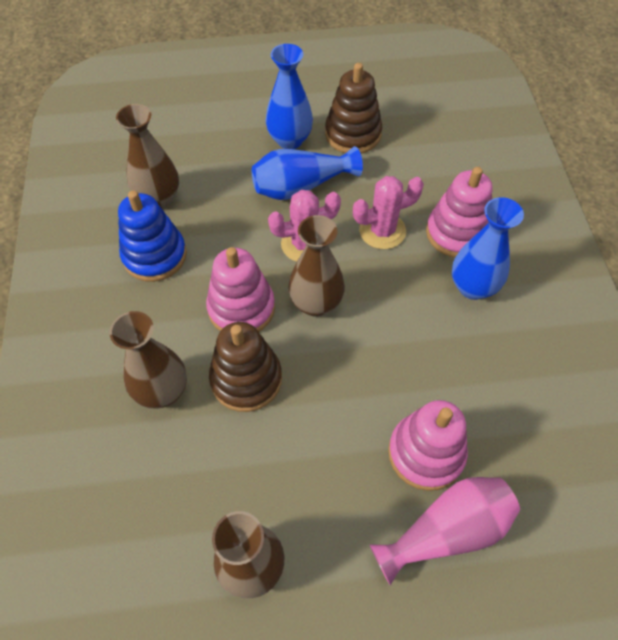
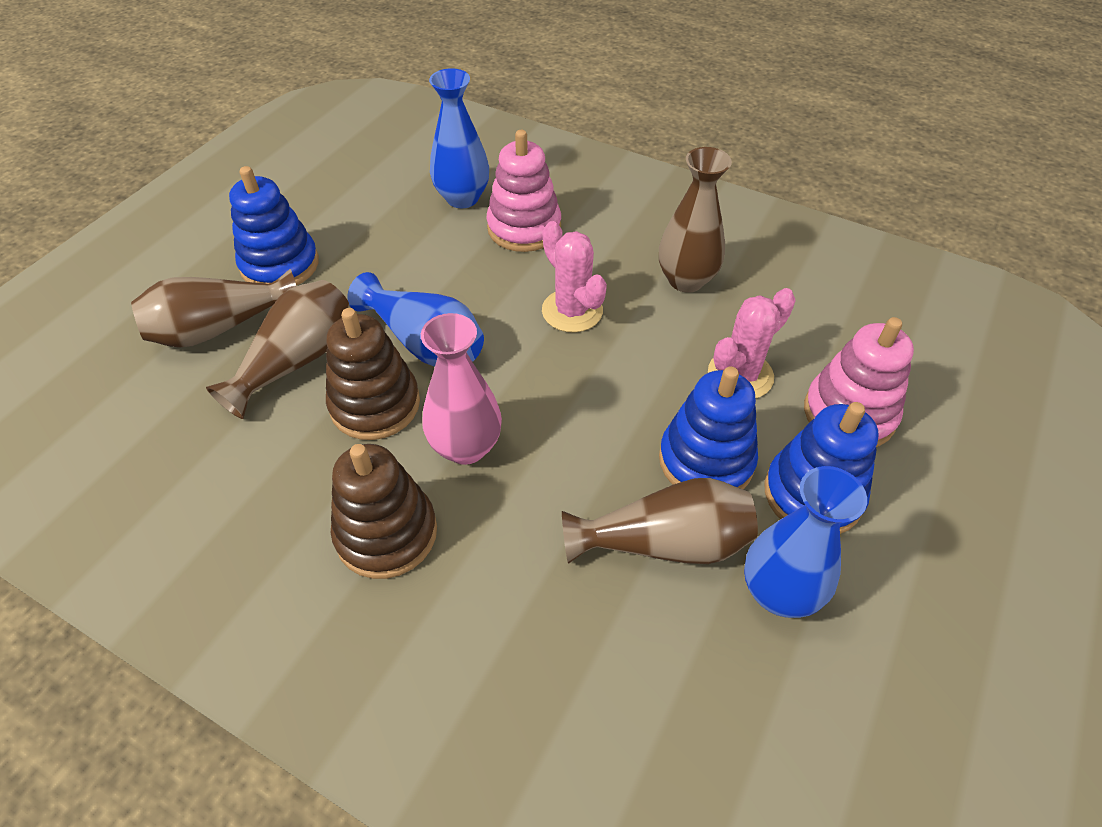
blue stacking toy: 1 -> 3
pink stacking toy: 3 -> 2

